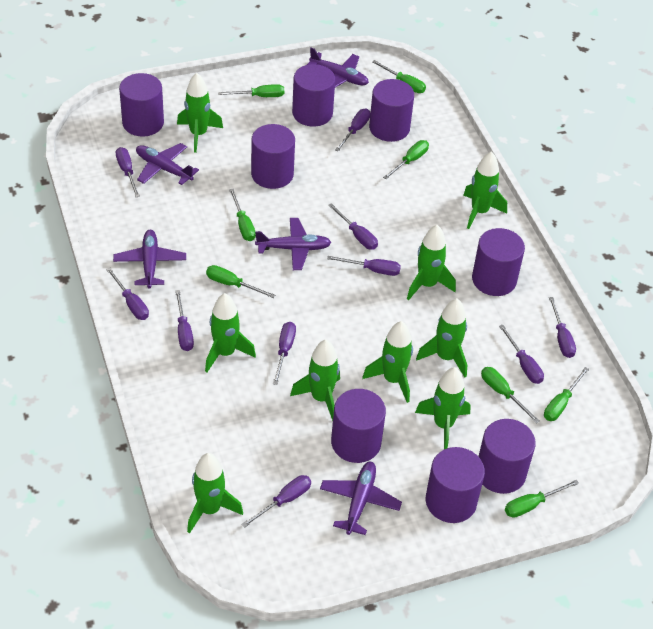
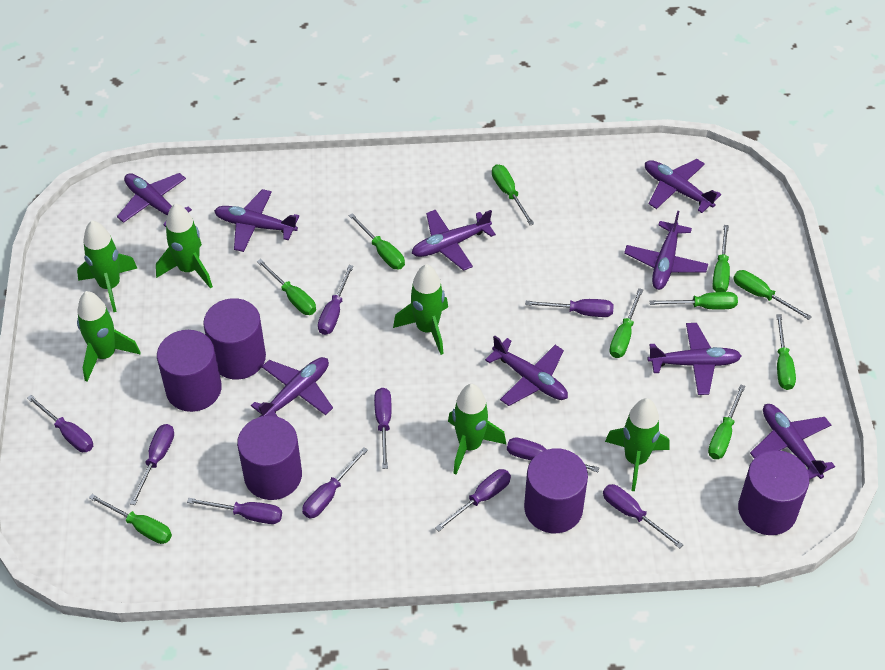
green rocket: 9 -> 6
green screwdriver: 8 -> 10
purple cylinder: 8 -> 5
purple plane: 5 -> 9

